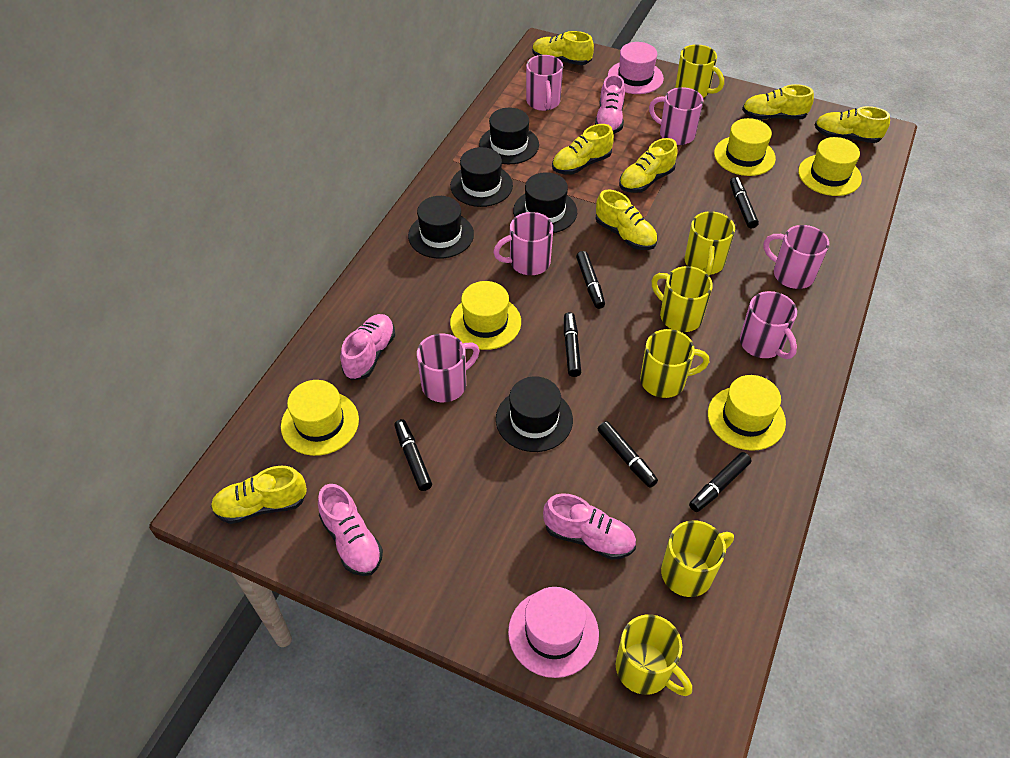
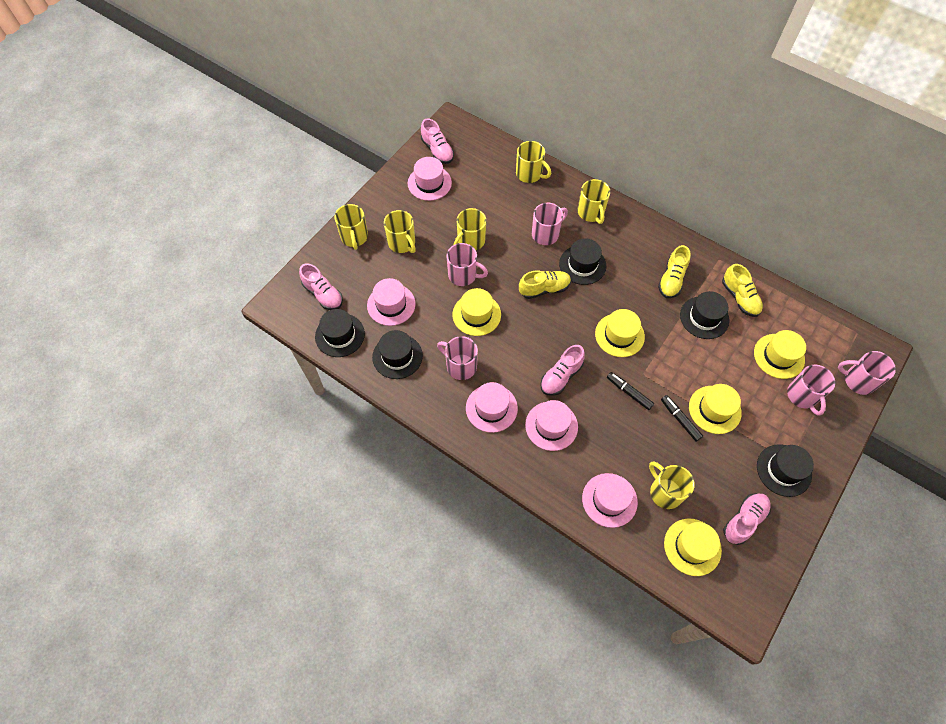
black marker: 6 -> 2
pink hat: 2 -> 5
pink mug: 6 -> 5
yellow shoe: 7 -> 3

